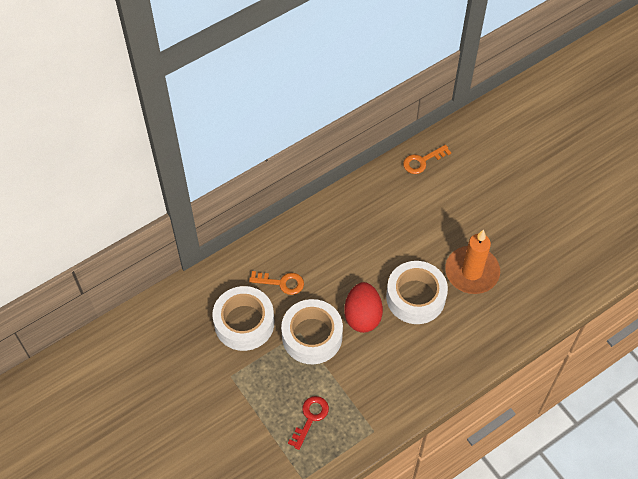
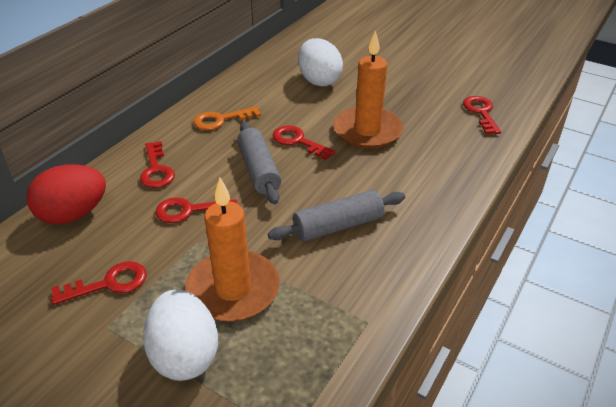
grey rolling pin: 0 -> 2
orange candle: 1 -> 2
orange key: 2 -> 1
red key: 1 -> 5
white egg: 0 -> 2
white tape: 3 -> 0

